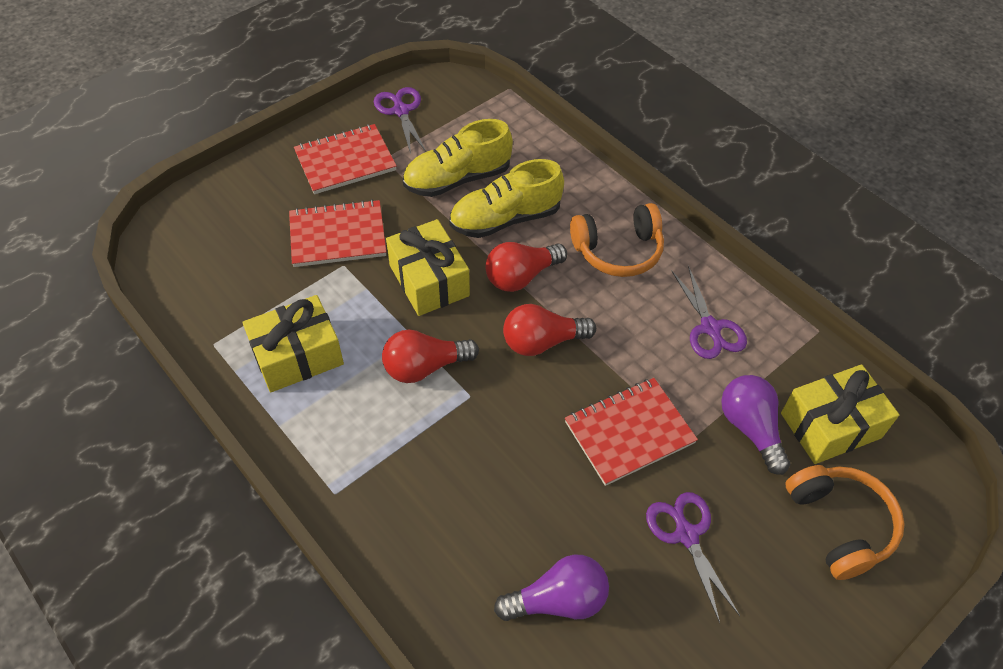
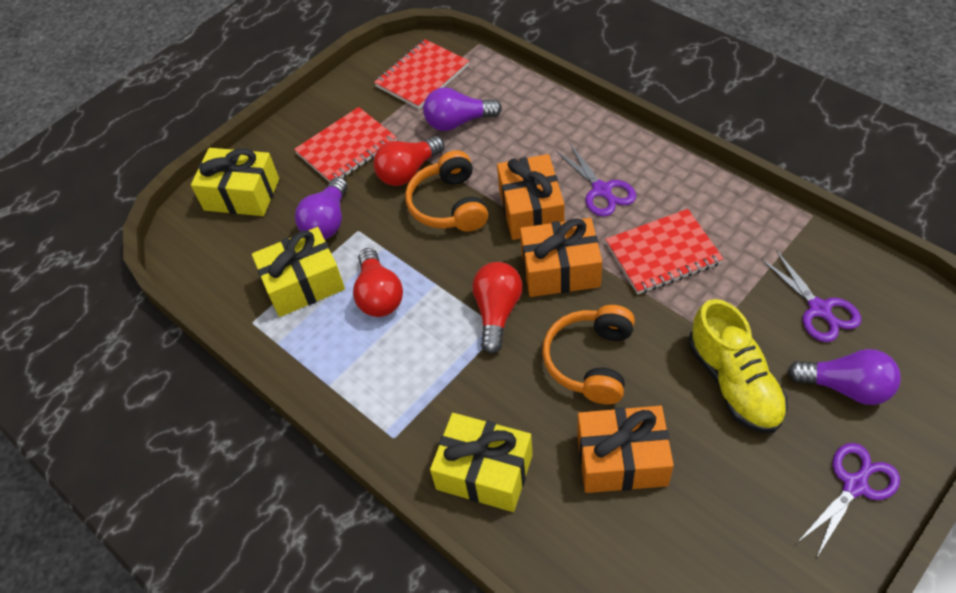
orange gift: 0 -> 3
purple light bulb: 2 -> 3
yellow shoe: 2 -> 1

